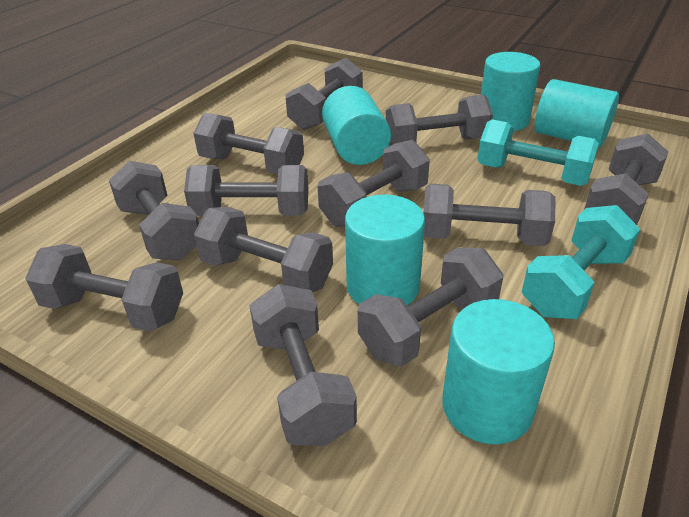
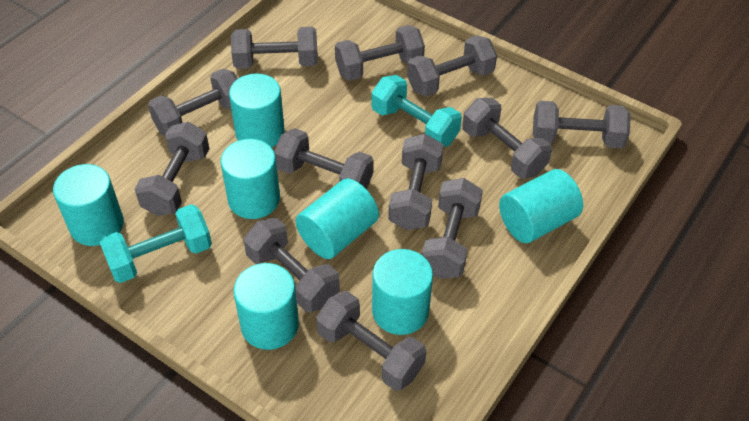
turquoise cylinder: 5 -> 7

